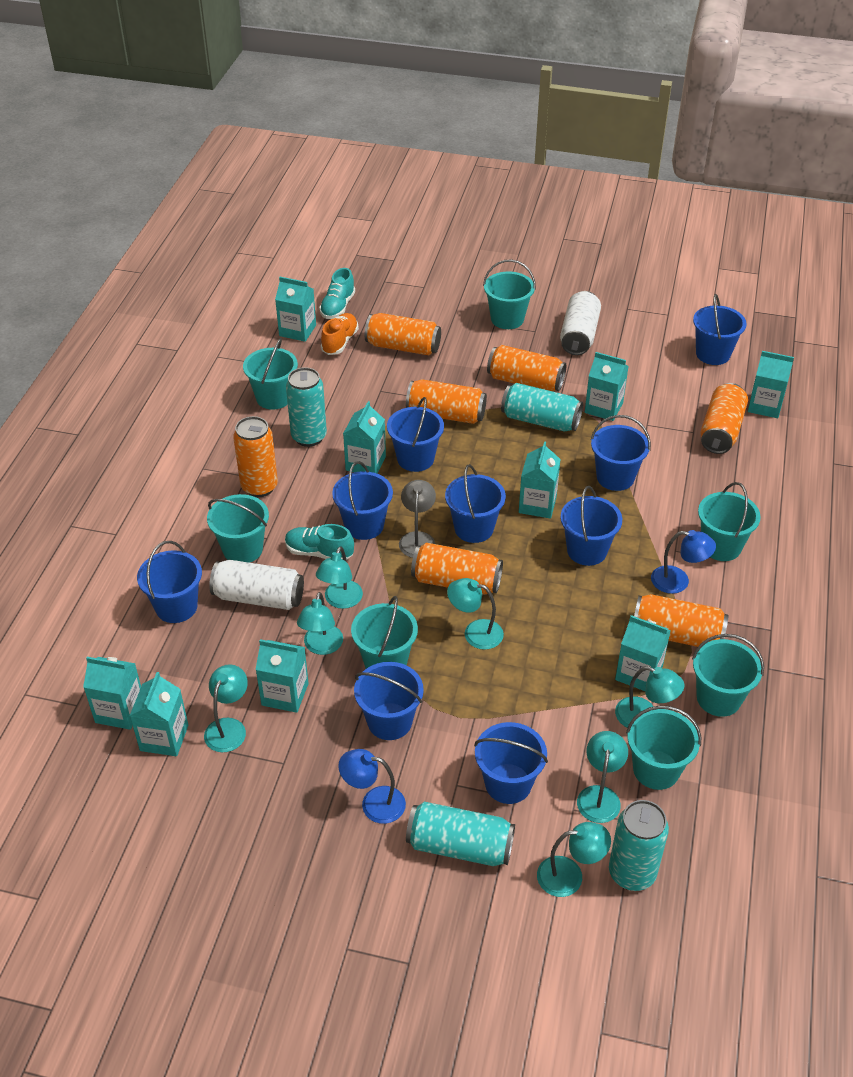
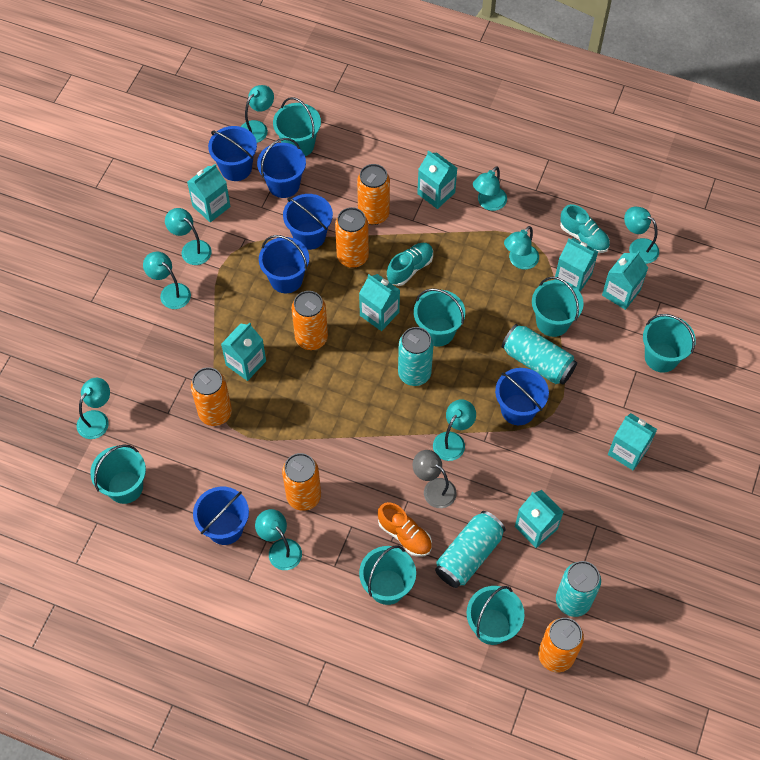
blue bucket: 9 -> 6
blue lamp: 2 -> 0
orange can: 7 -> 6
turquoise carton: 9 -> 8
turquoise lamp: 7 -> 9
white can: 2 -> 0

